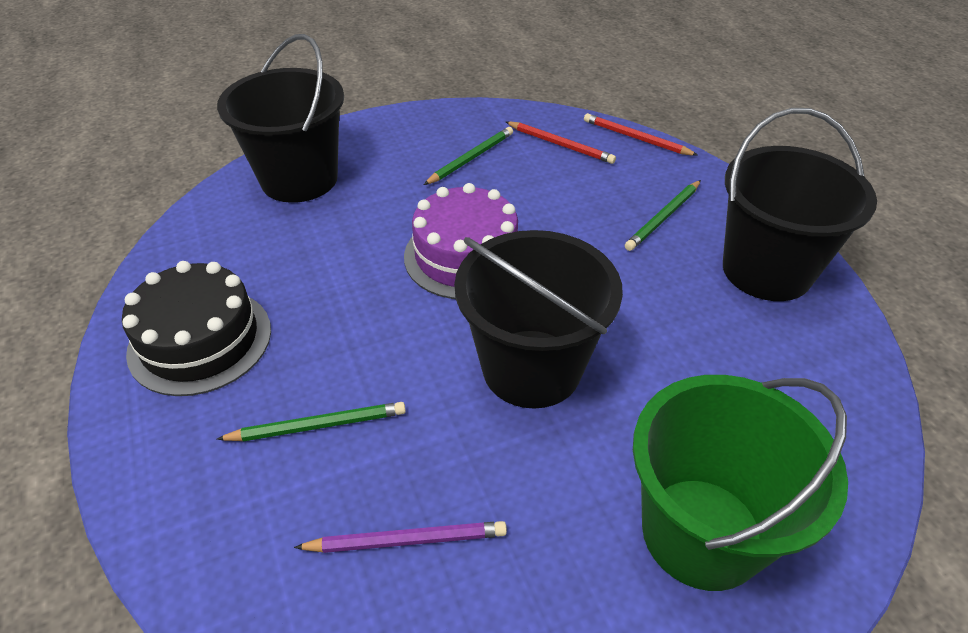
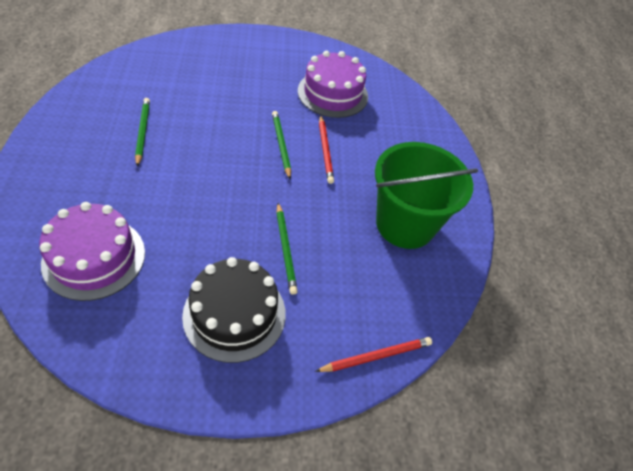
black bucket: 3 -> 0
purple cake: 1 -> 2
purple pencil: 1 -> 0

